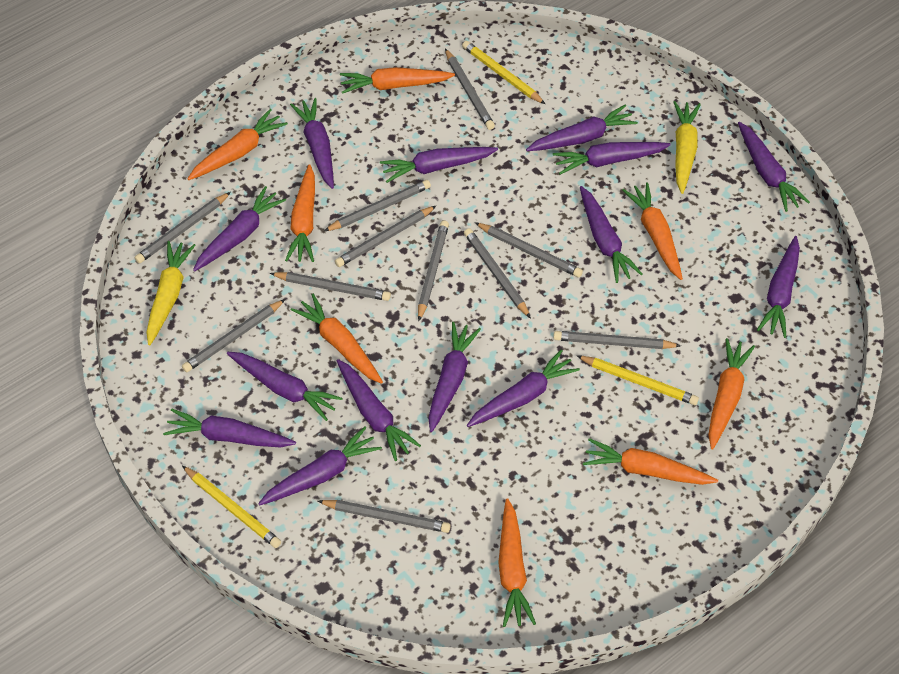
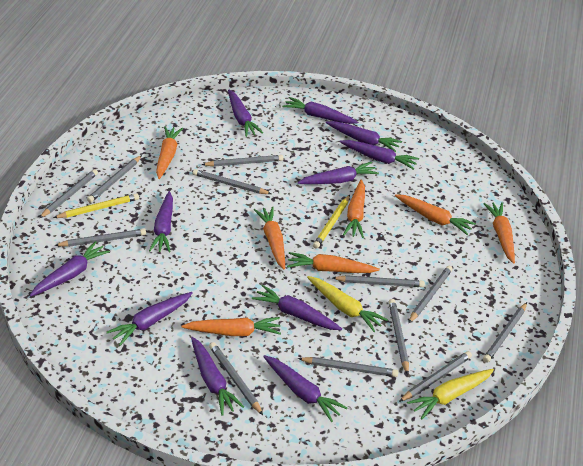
grey pencil: 11 -> 12
orange carrot: 8 -> 7
purple carrot: 14 -> 11
yellow pencil: 3 -> 2

